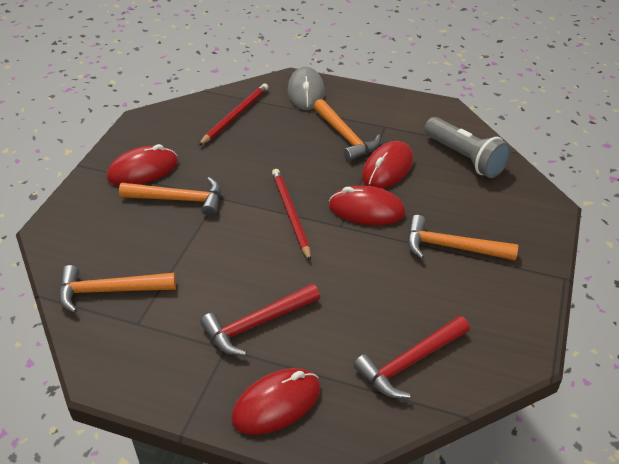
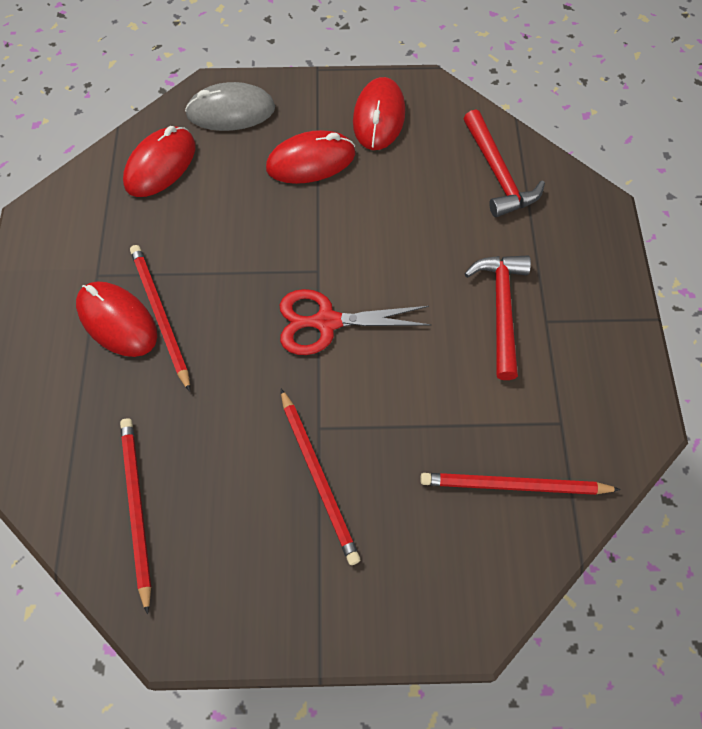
grey flashlight: 1 -> 0
orange hammer: 4 -> 0
red pencil: 2 -> 4
red scissors: 0 -> 1

